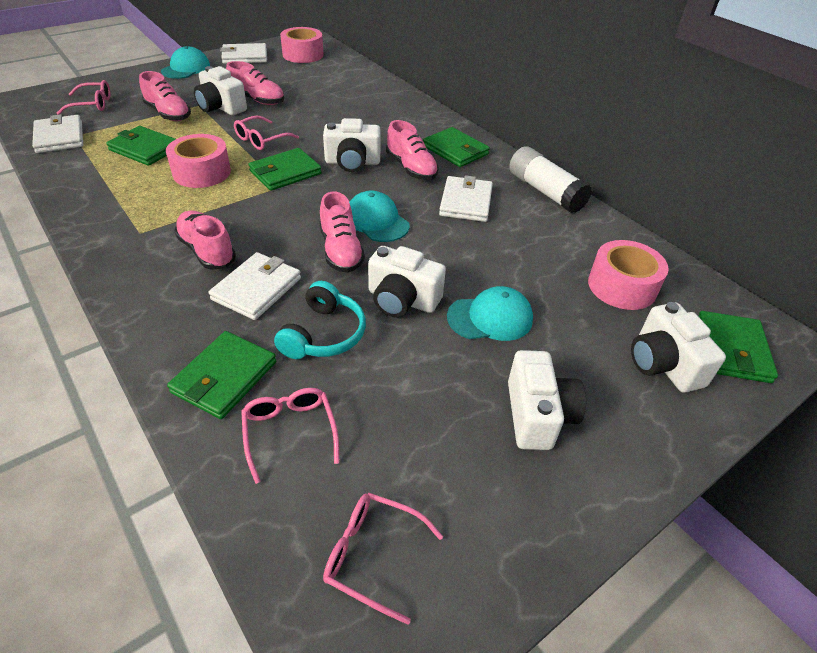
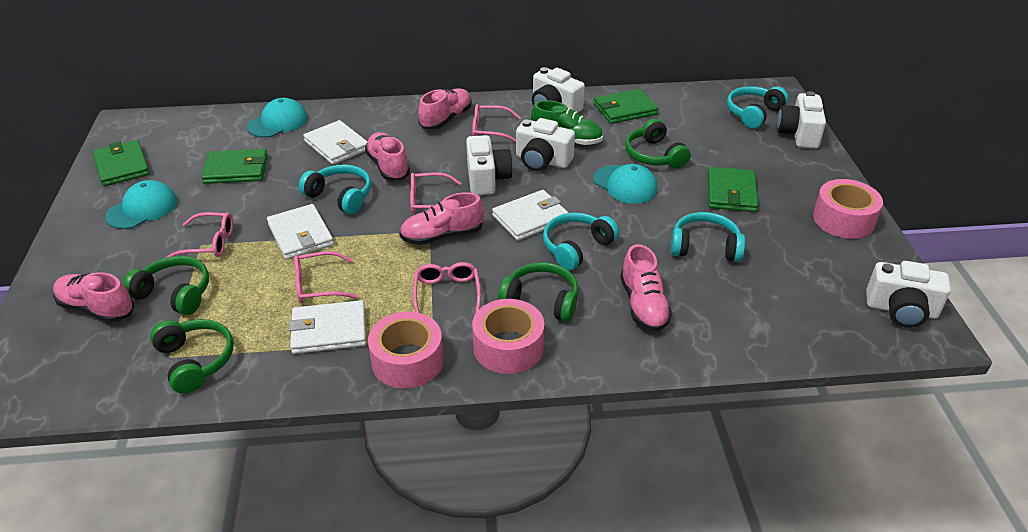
green headphones: 0 -> 4
green shoe: 0 -> 1
green wallet: 5 -> 4
pink glasses: 4 -> 5
turquoise headphones: 1 -> 4
white glue stick: 1 -> 0

